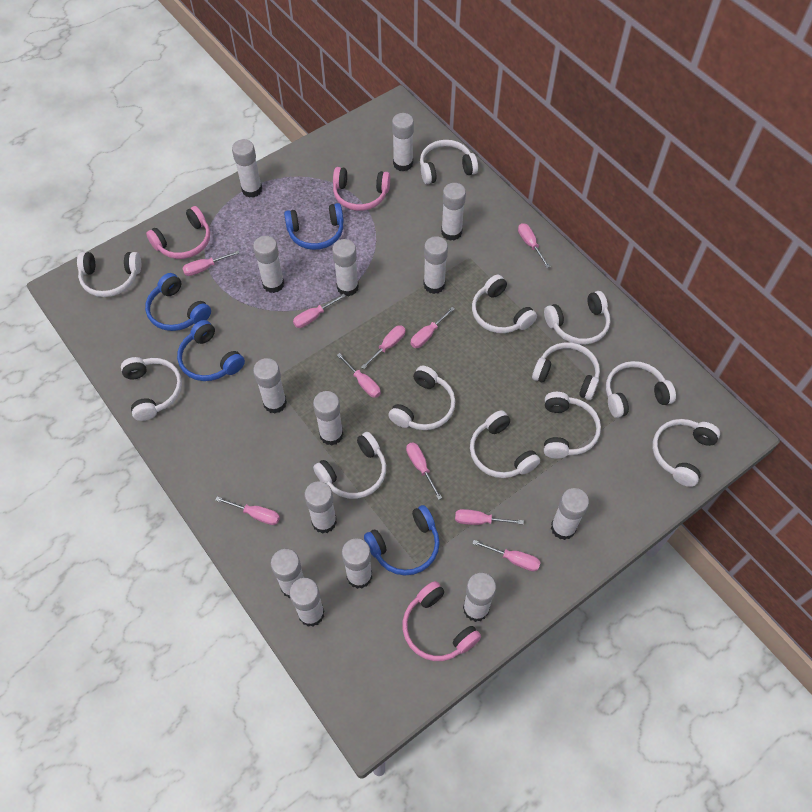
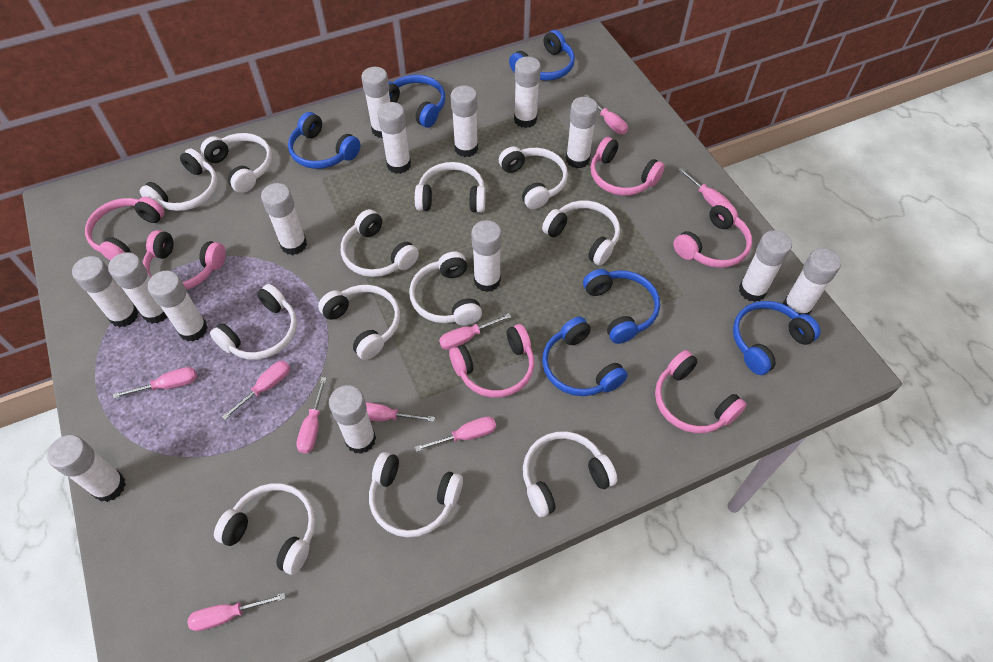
blue headphones: 4 -> 6
pink headphones: 3 -> 6
pink screwdriver: 10 -> 9

